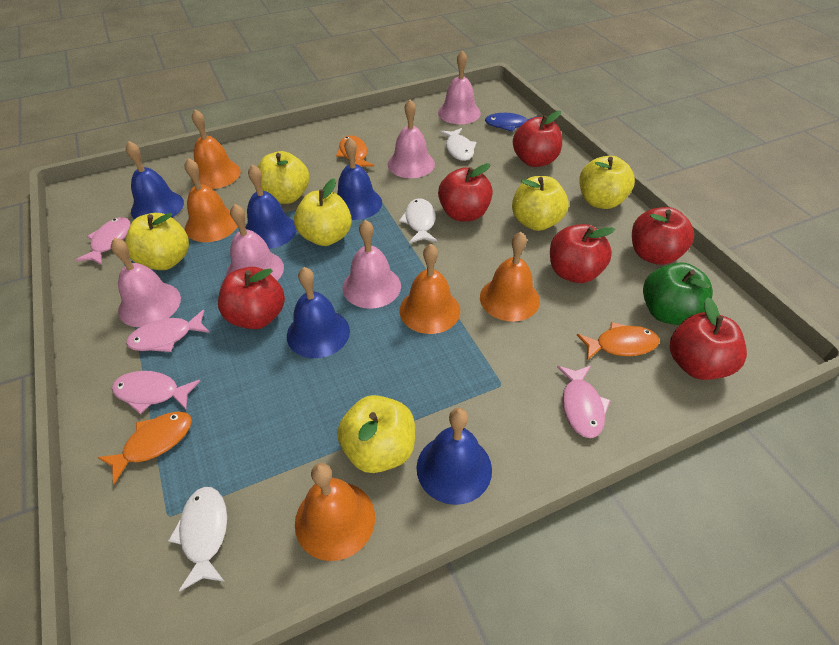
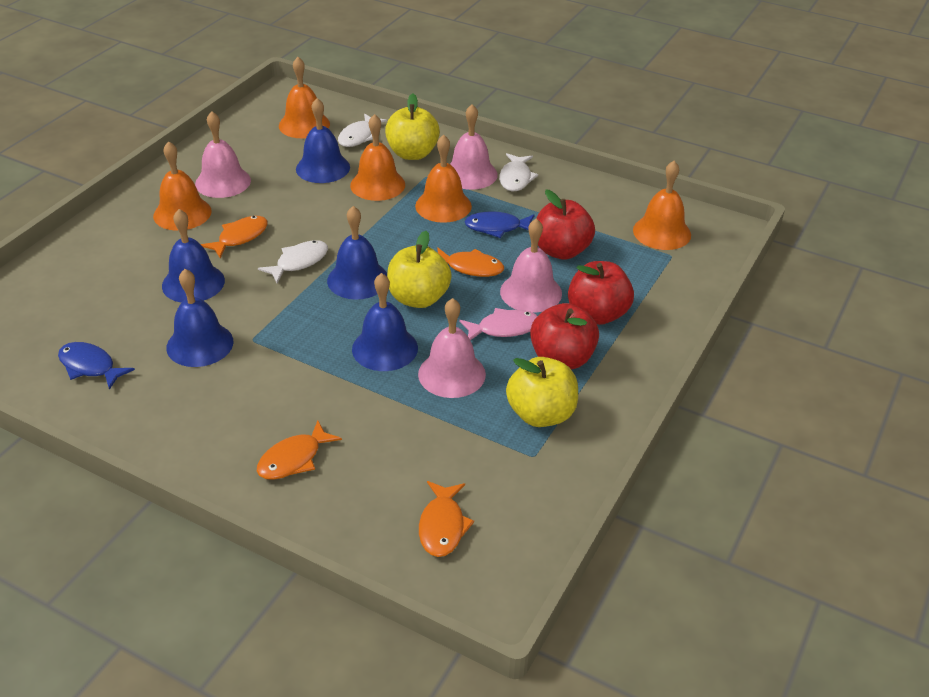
blue fish: 1 -> 2
green apple: 1 -> 0
orange fish: 3 -> 4
pink bell: 5 -> 4
pink fish: 4 -> 1
red apple: 6 -> 3
yellow apple: 6 -> 3

